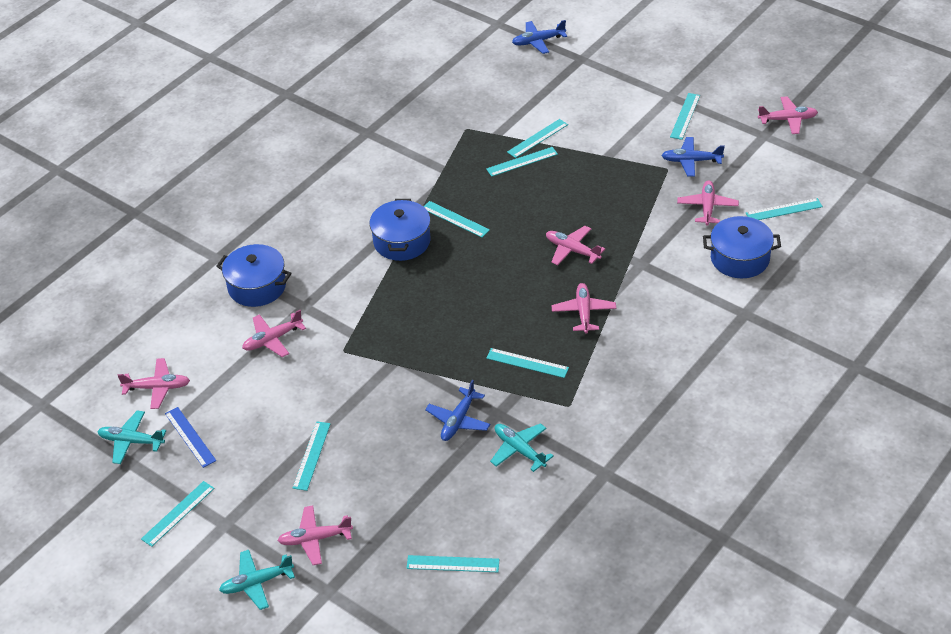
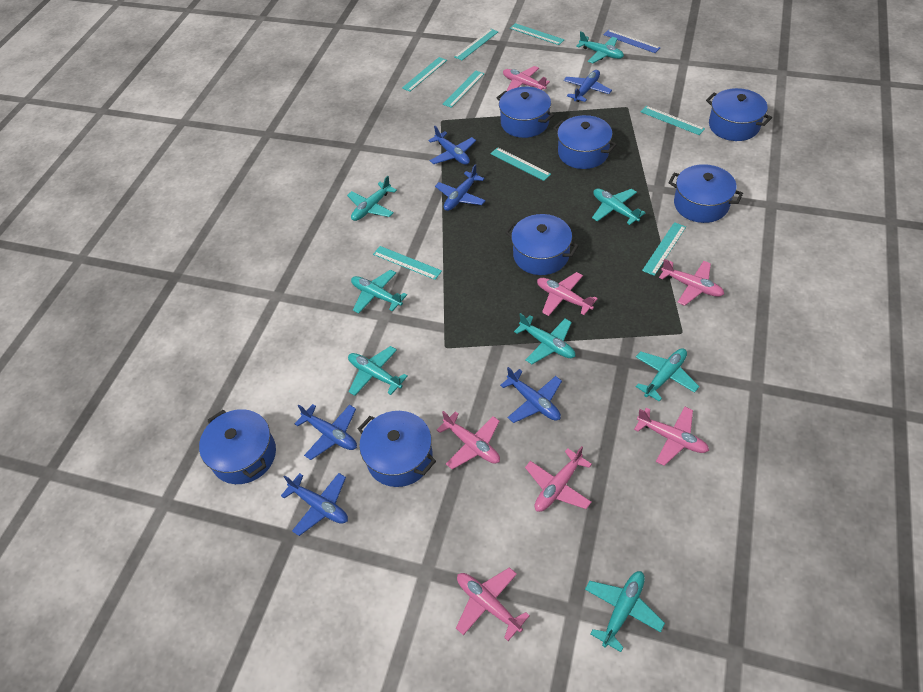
blue plane: 3 -> 6
blue pot: 3 -> 7
turquoise plane: 3 -> 8
turquoise ruler: 9 -> 8

